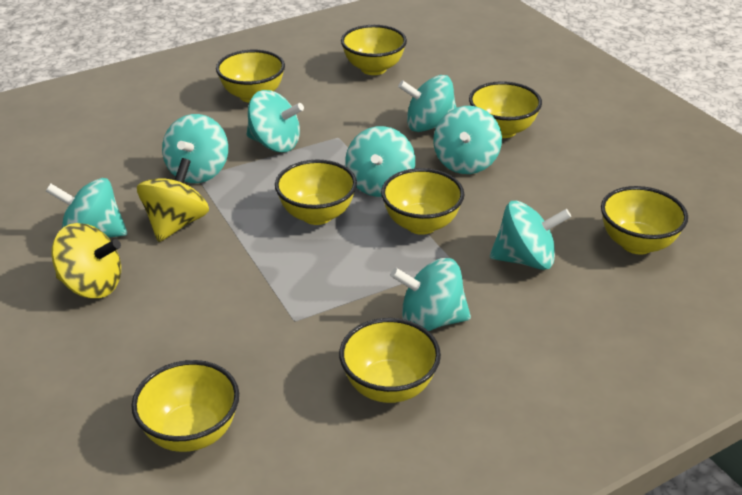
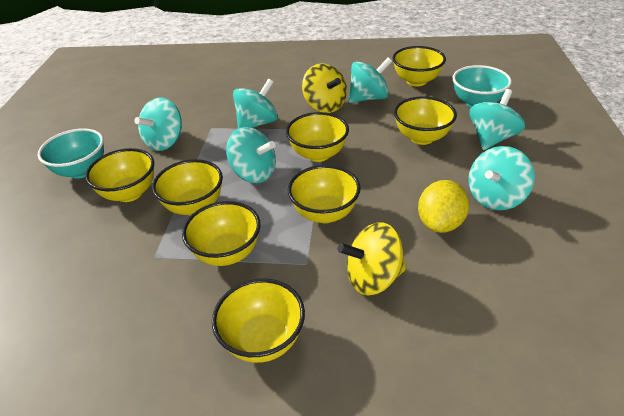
turquoise bowl: 0 -> 2
turquoise spinning top: 8 -> 6
yellow lemon: 0 -> 1

